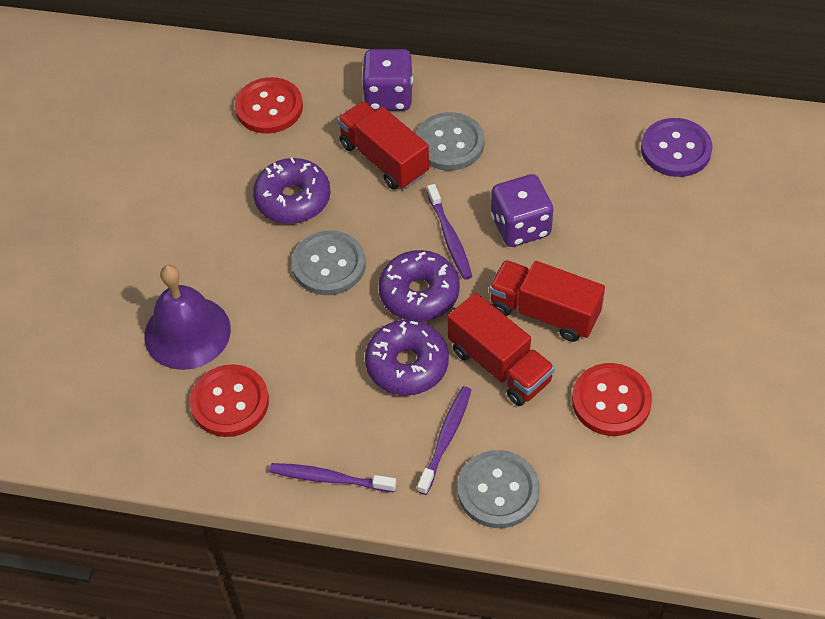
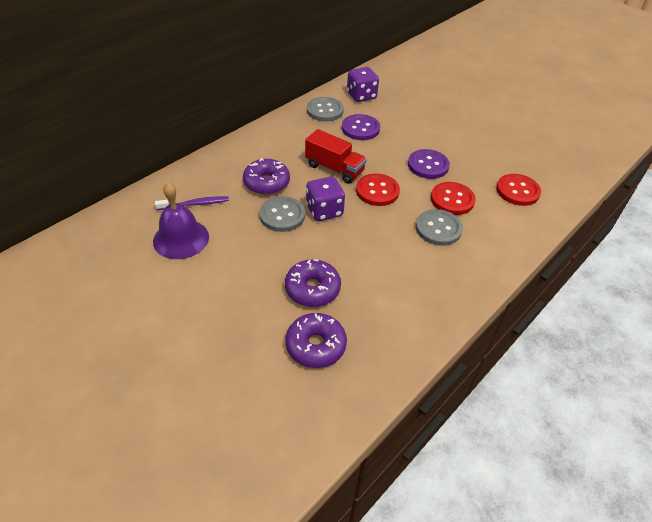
purple button: 1 -> 2
purple toothbrush: 3 -> 1
red truck: 3 -> 1

